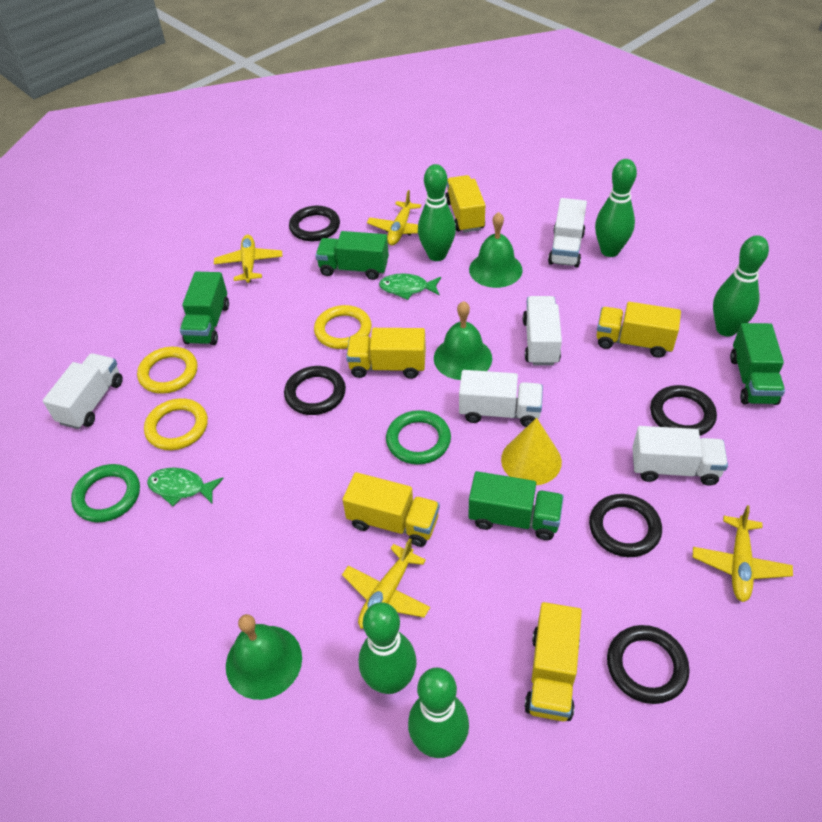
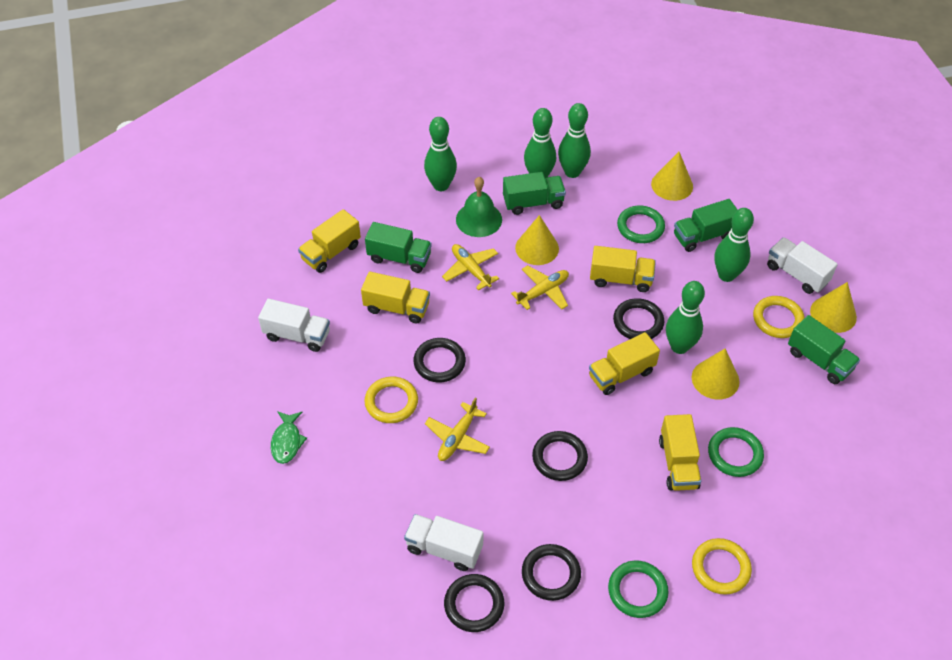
green bell: 3 -> 1
green fish: 2 -> 1
green ring: 2 -> 3
white truck: 5 -> 3
yellow cone: 1 -> 4
yellow plane: 4 -> 3

